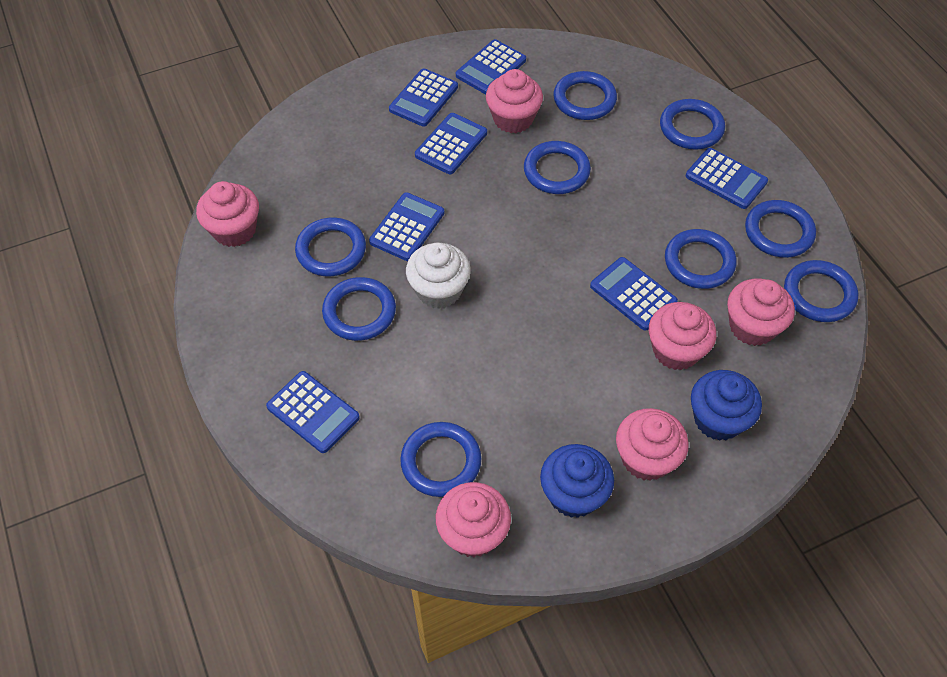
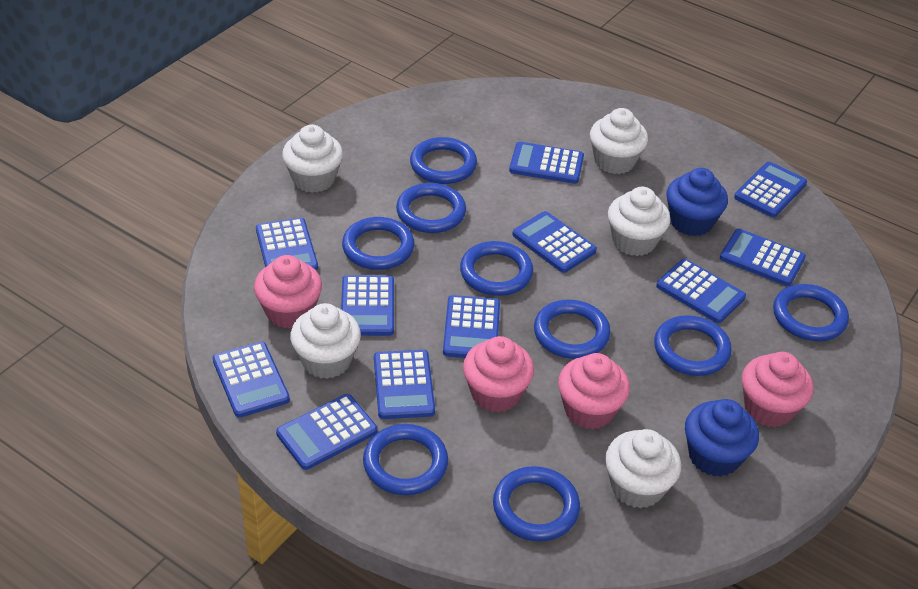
blue calculator: 7 -> 11
pink cupcake: 6 -> 4
white cupcake: 1 -> 5

